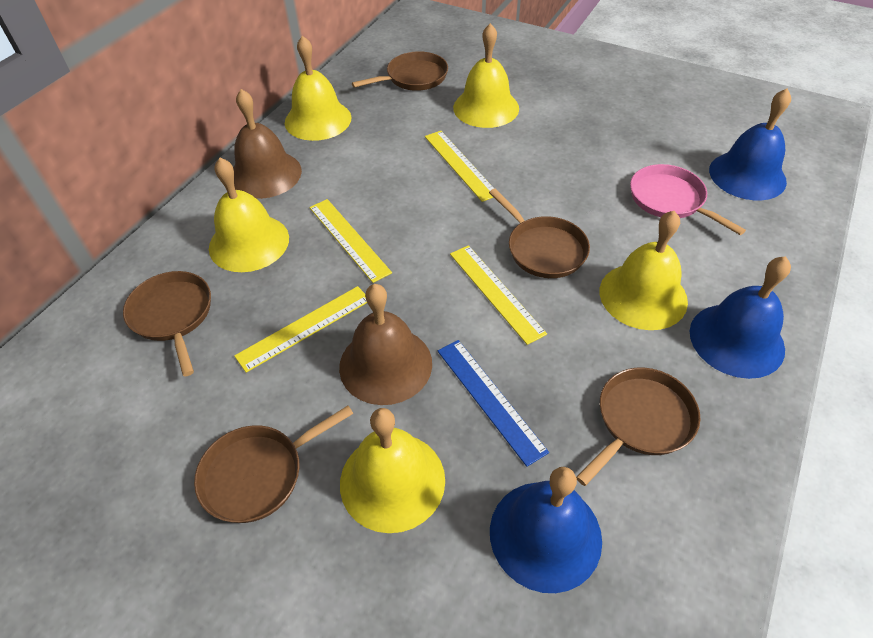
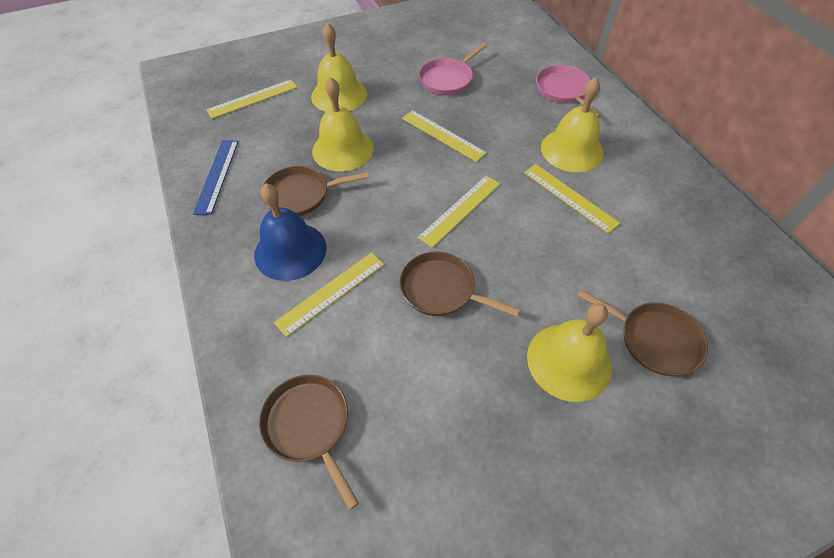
blue bell: 3 -> 1
brown bell: 2 -> 0
brown pan: 5 -> 4
pink pan: 1 -> 2
yellow bell: 5 -> 4
yellow ruler: 4 -> 5

